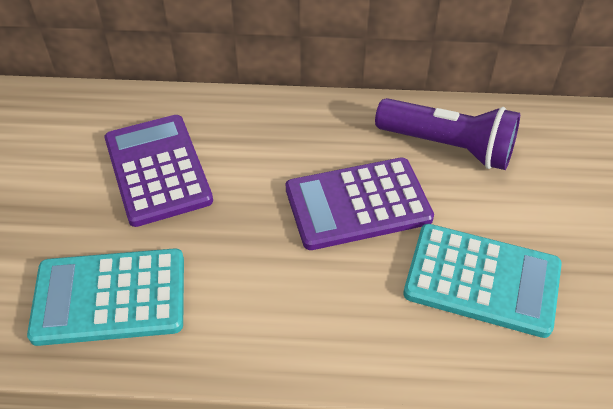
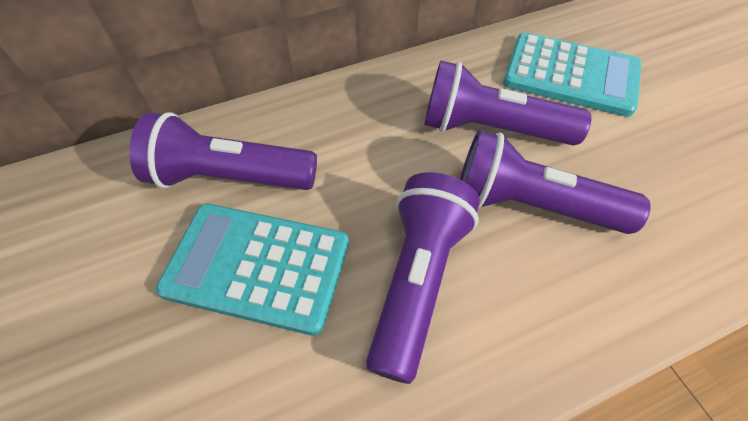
purple calculator: 2 -> 0
purple flashlight: 1 -> 4

